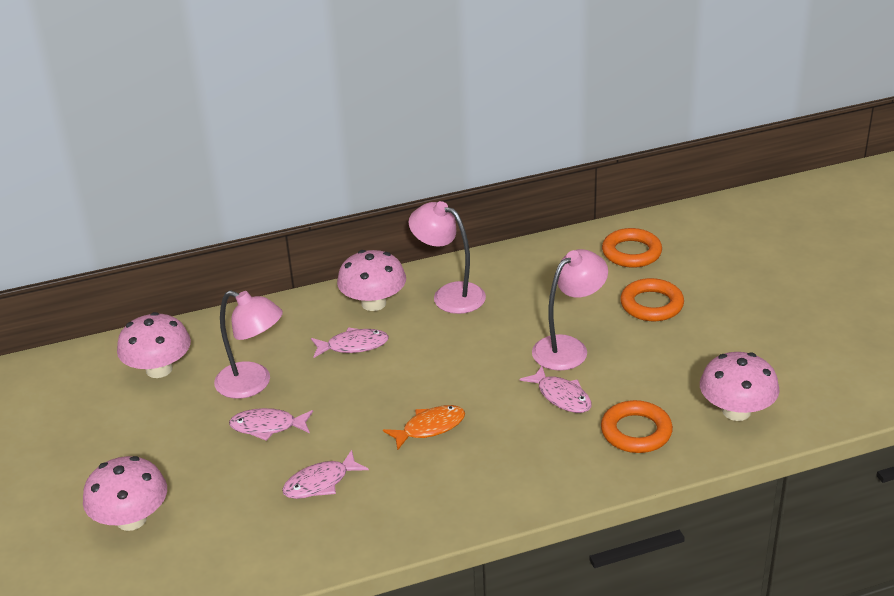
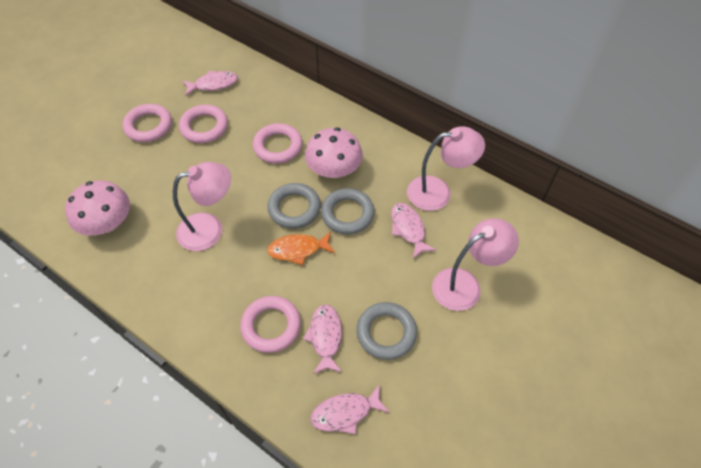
grey ring: 0 -> 3
orange ring: 3 -> 0
pink mushroom: 4 -> 2
pink ring: 0 -> 4

